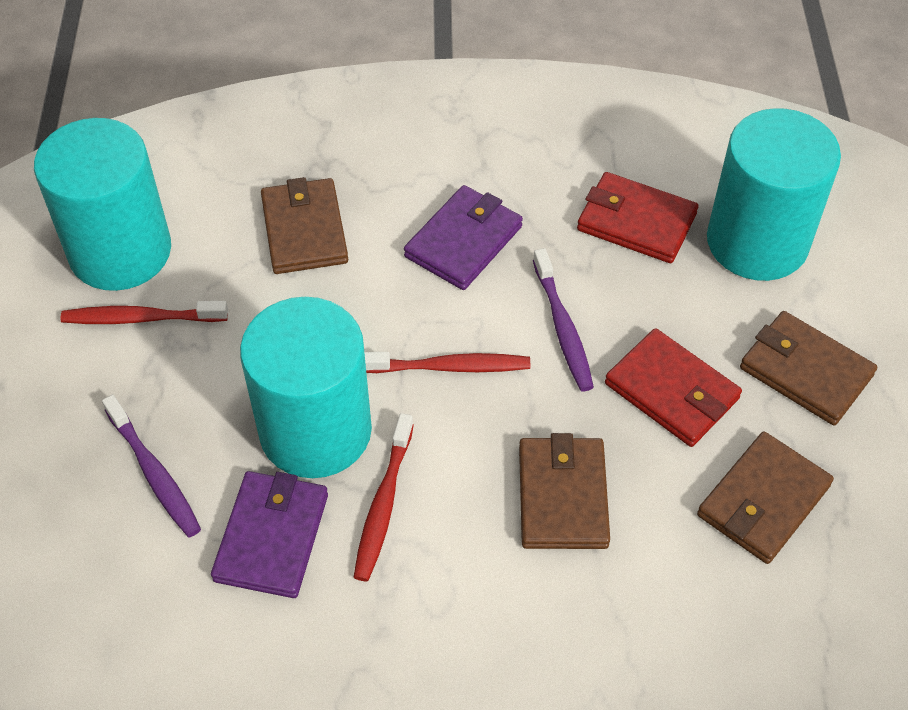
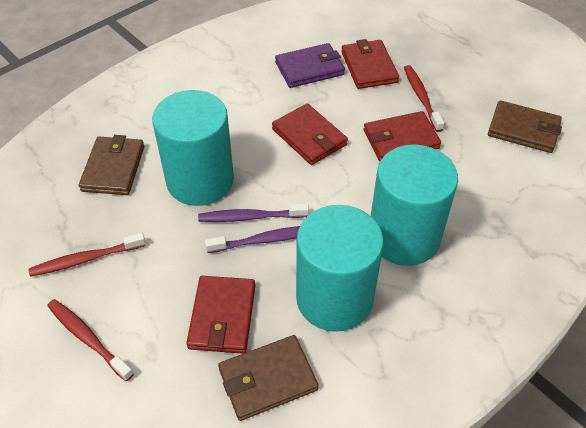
brown wallet: 4 -> 3
purple wallet: 2 -> 1
red wallet: 2 -> 4

